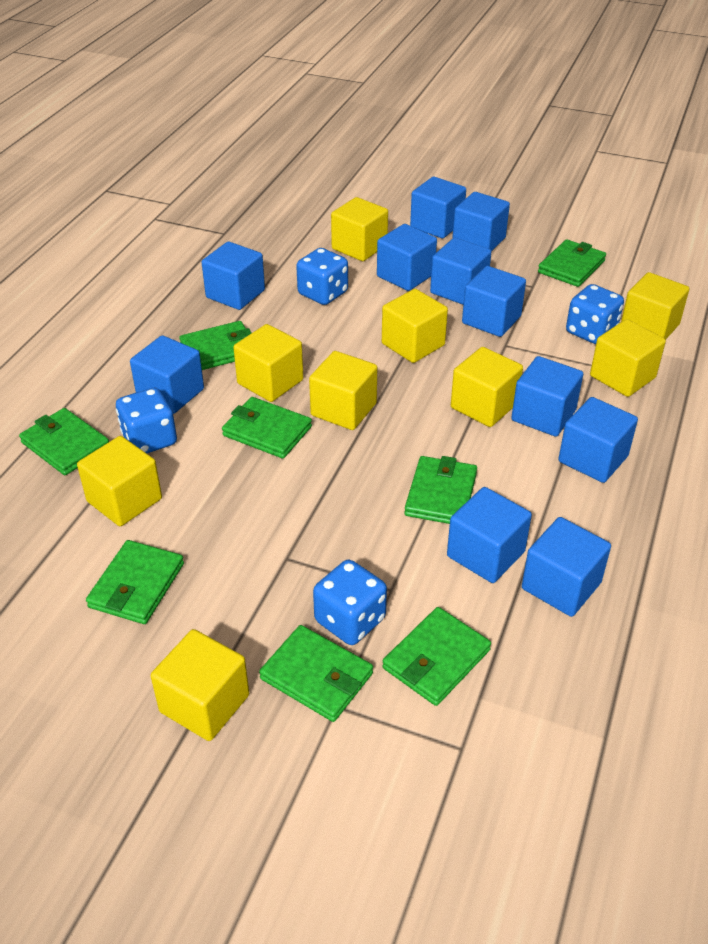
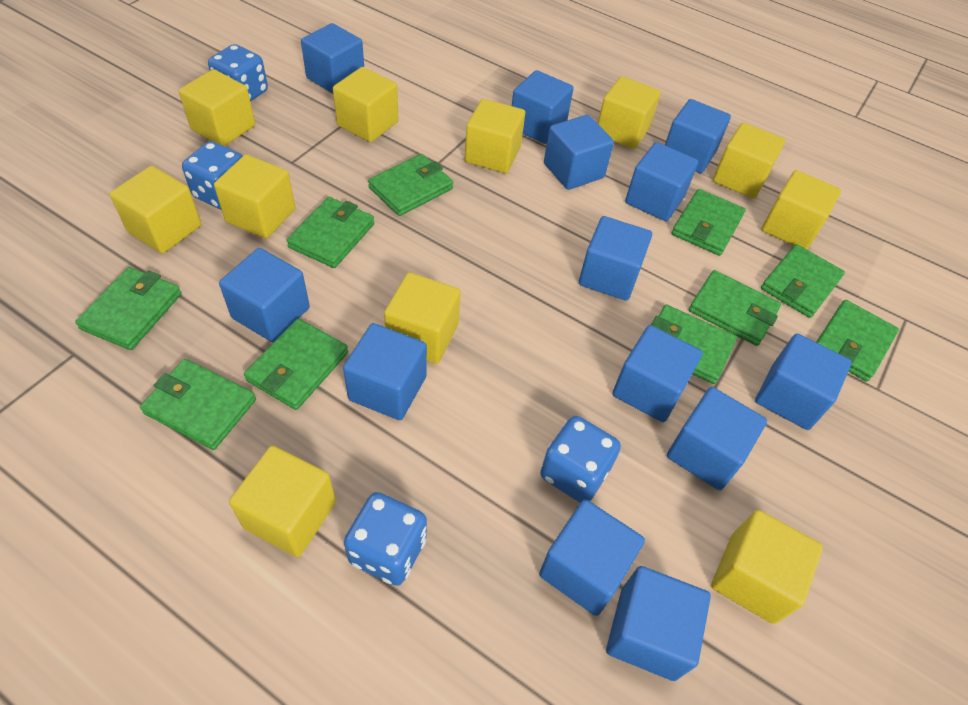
blue cube: 11 -> 13
green wallet: 8 -> 10
yellow cube: 9 -> 11

